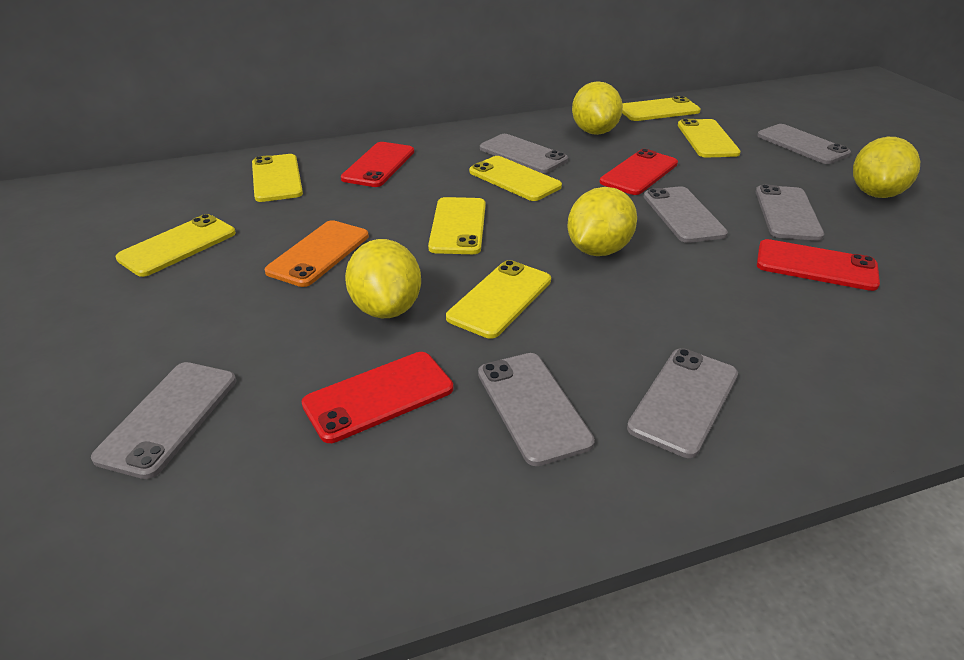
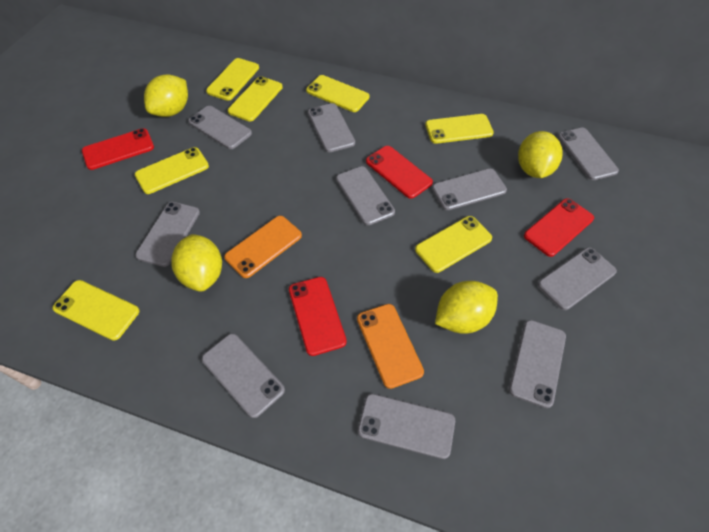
grey phone: 7 -> 10
orange phone: 1 -> 2

